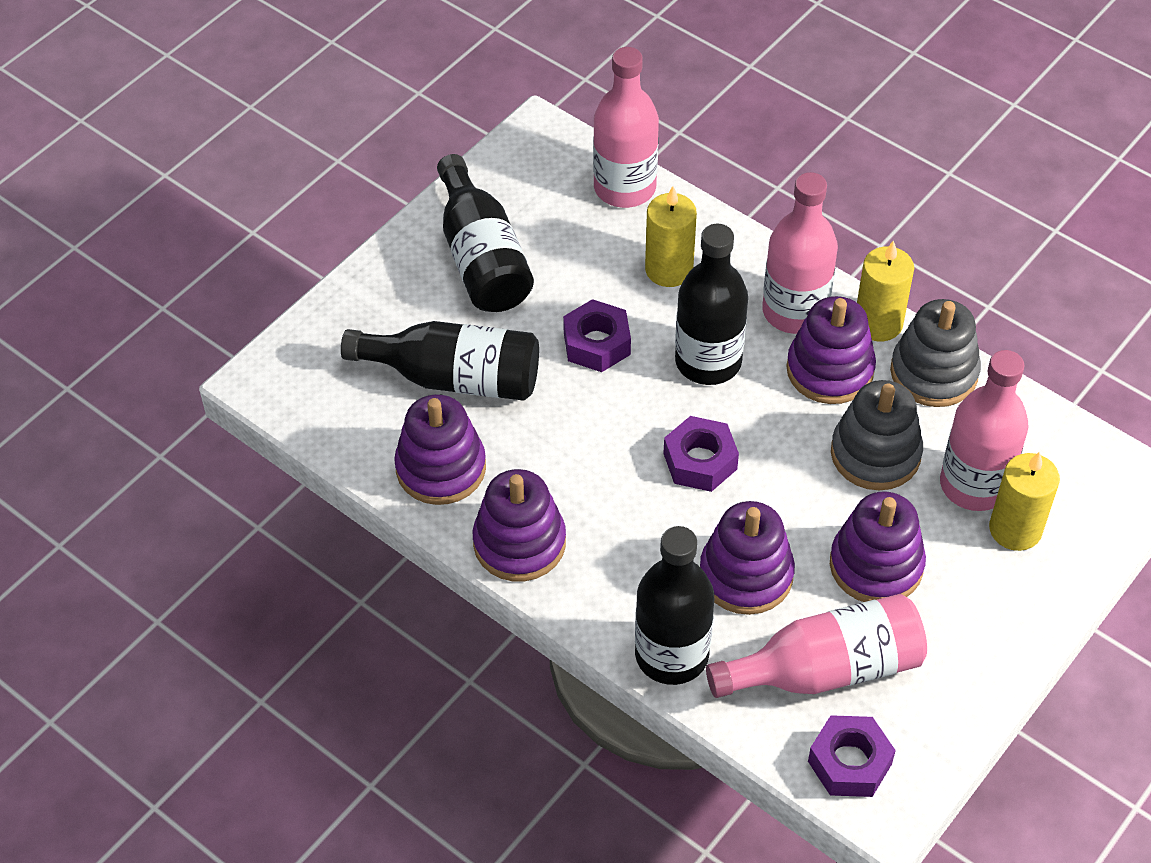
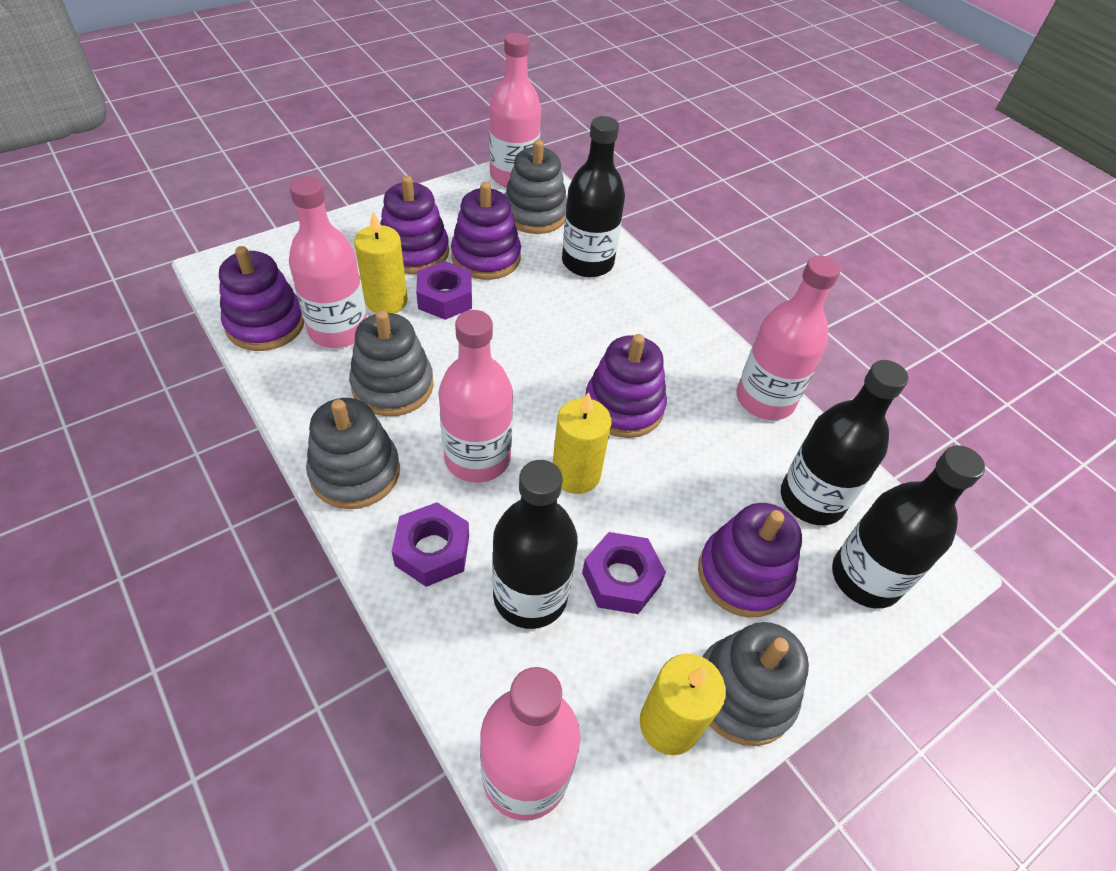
grey stacking toy: 2 -> 4
pink bottle: 4 -> 5

